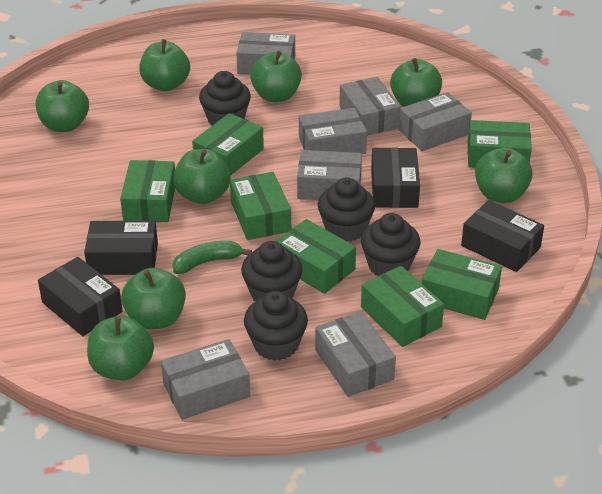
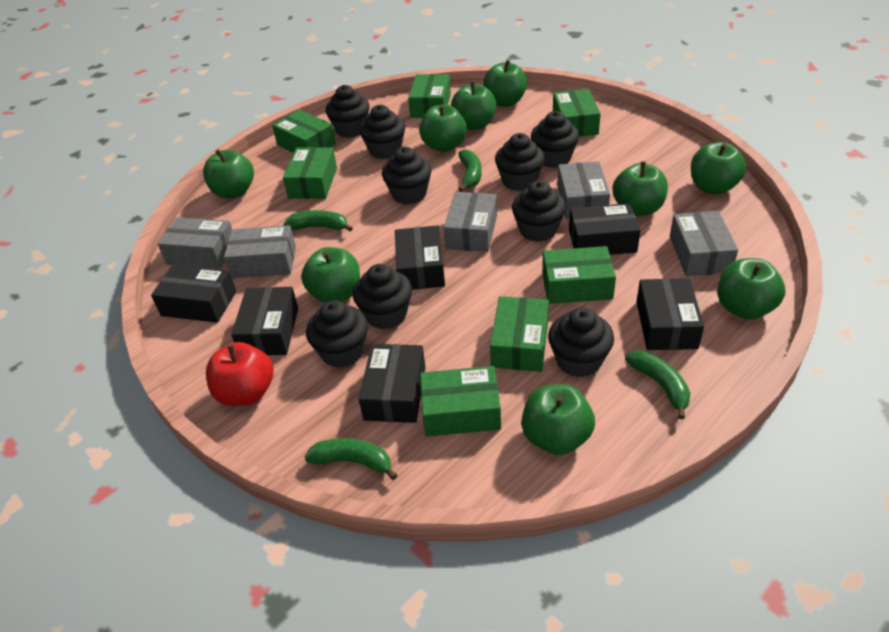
black box: 4 -> 6
black cupcake: 5 -> 9
green apple: 8 -> 9
green banana: 1 -> 4
grey box: 7 -> 5
red apple: 0 -> 1

